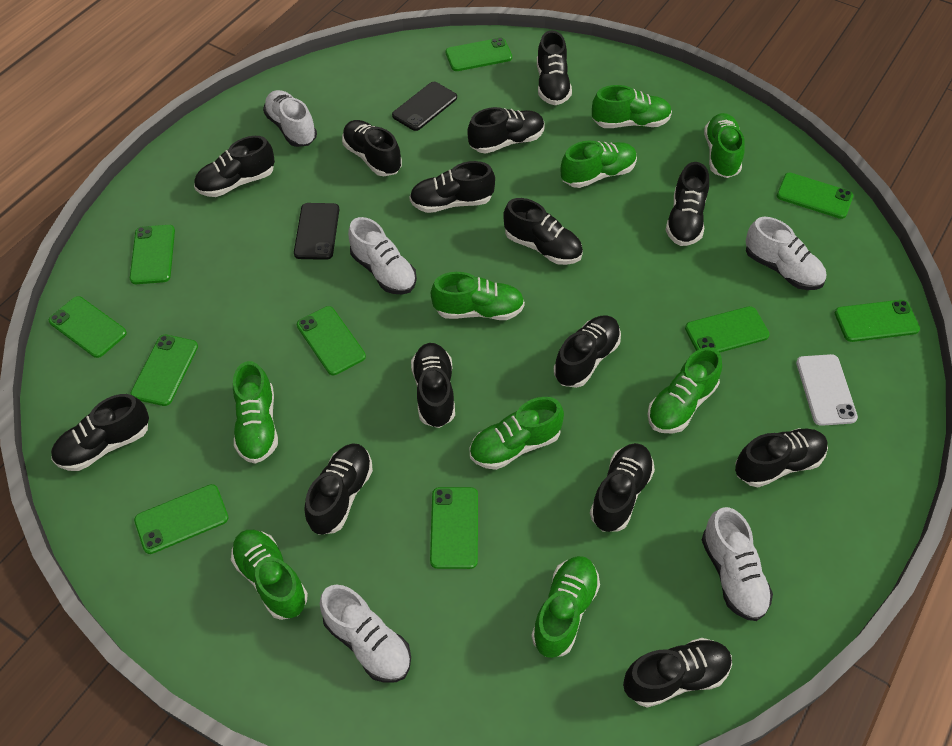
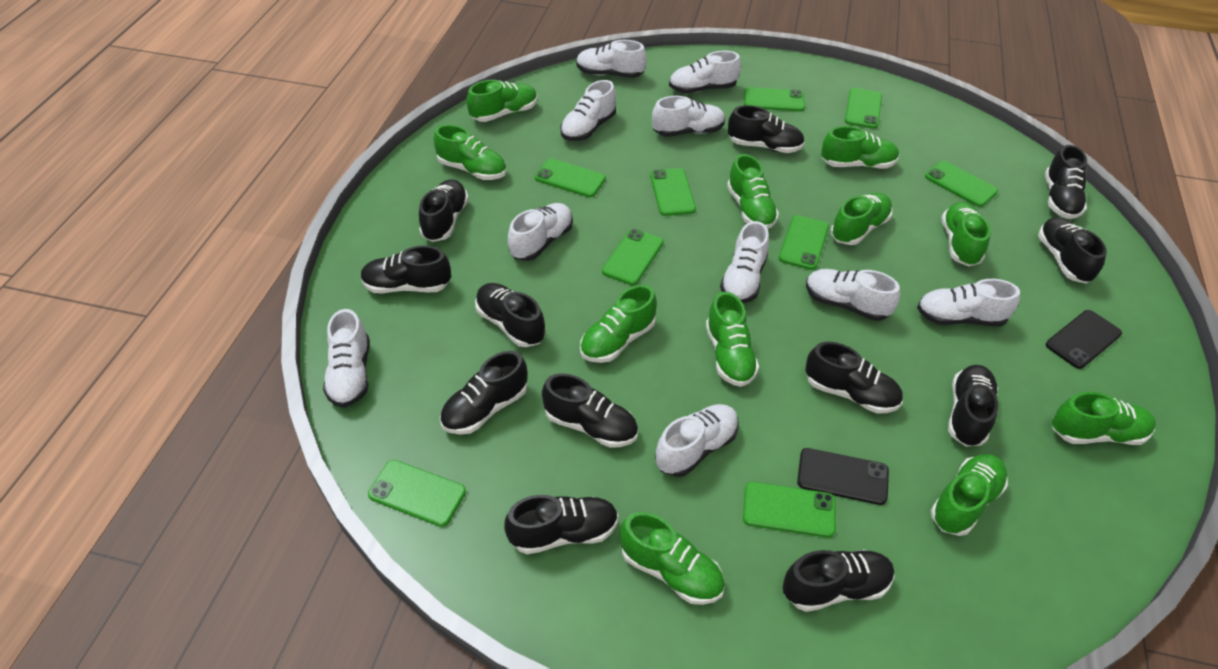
black shoe: 14 -> 12
green phone: 10 -> 9
green shoe: 9 -> 11
white phone: 1 -> 0
white shoe: 5 -> 10

